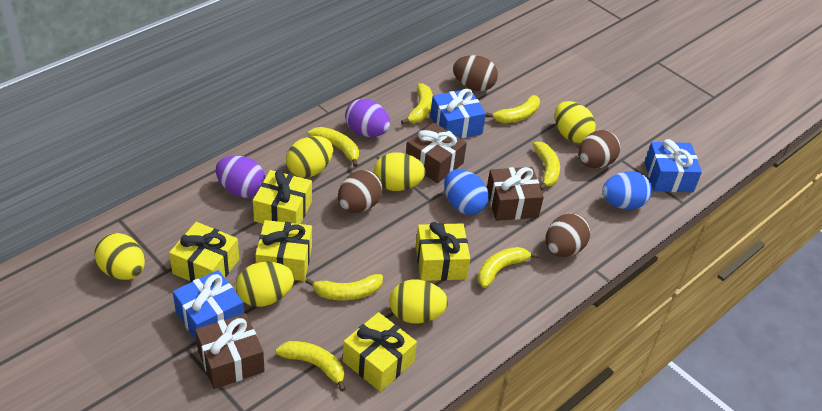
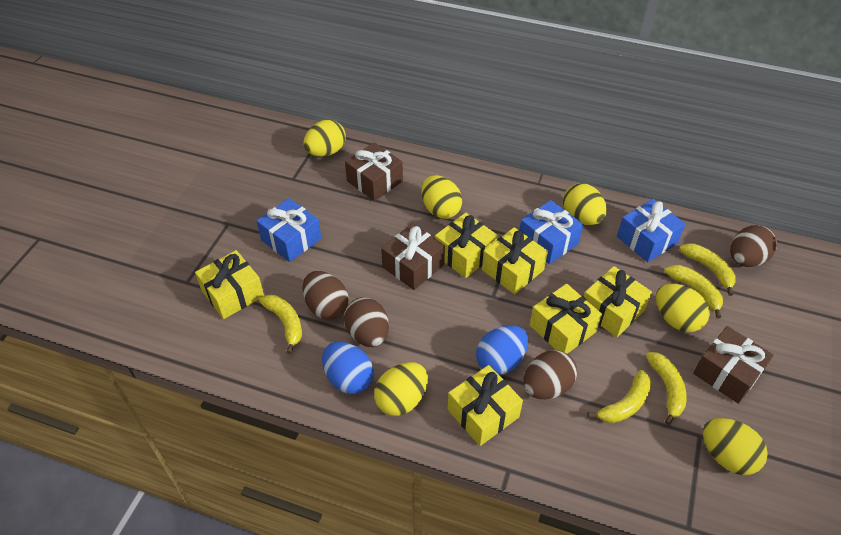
purple egg: 2 -> 0
yellow banana: 7 -> 5
yellow gift: 5 -> 6

